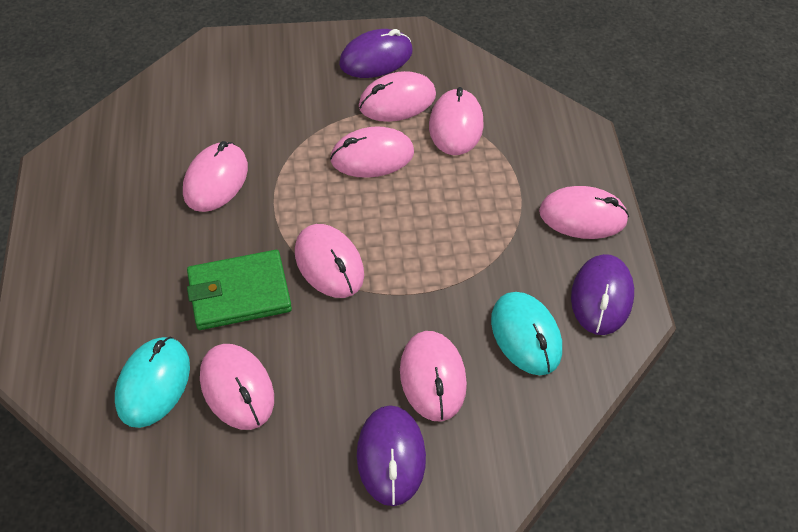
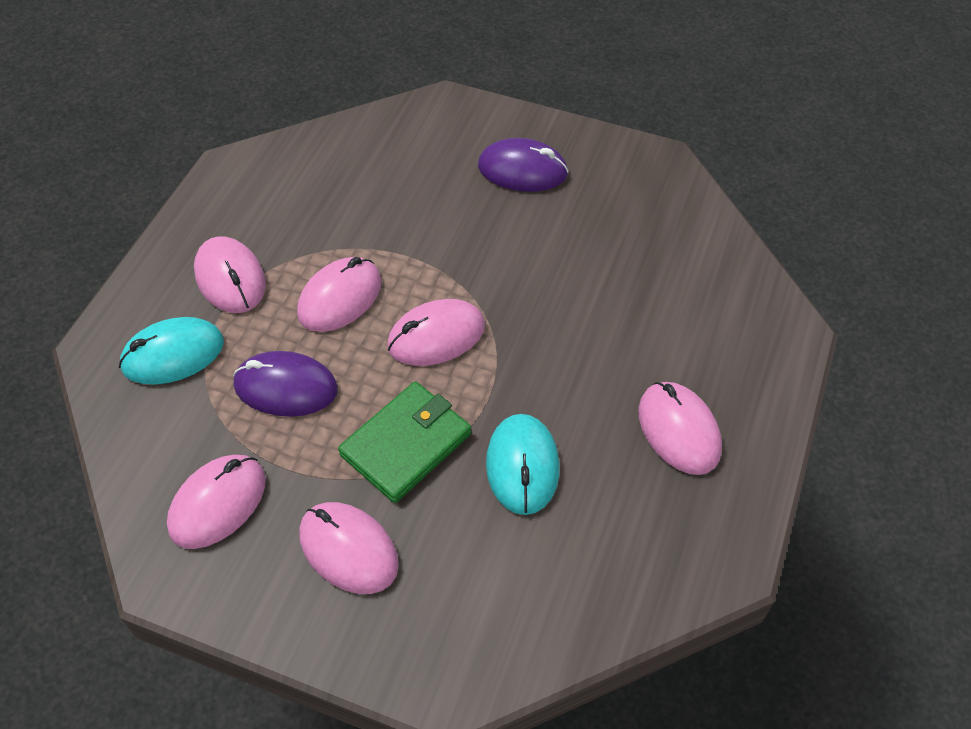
pink mouse: 8 -> 6
purple mouse: 3 -> 2

